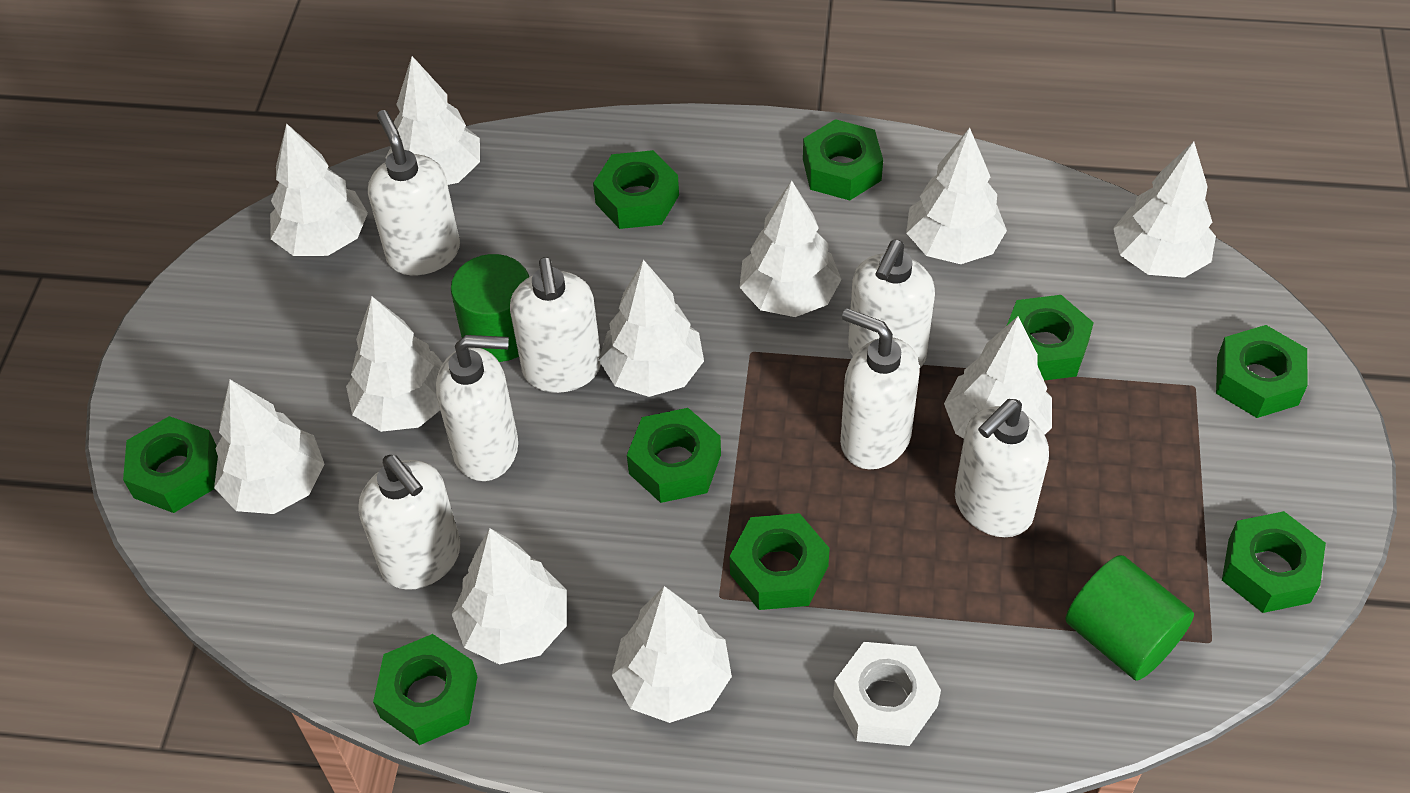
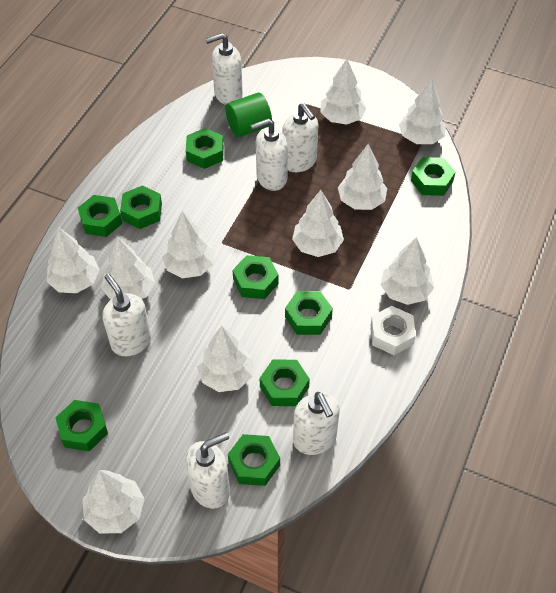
green cylinder: 2 -> 1
white soap dispenser: 7 -> 6
white tree: 11 -> 10

